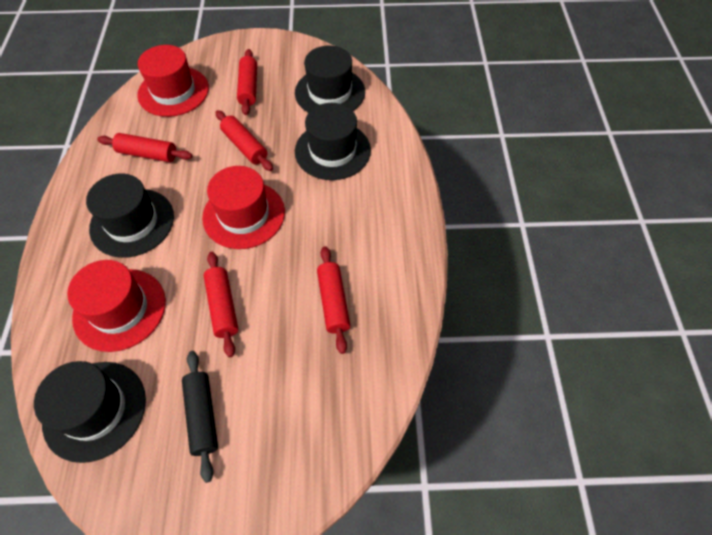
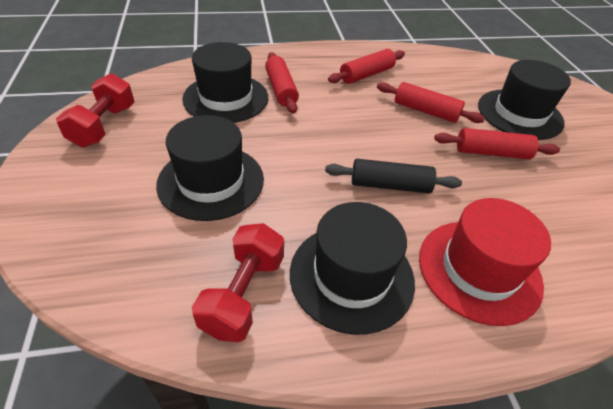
red dumbbell: 0 -> 2
red hat: 3 -> 1
red rolling pin: 5 -> 4

